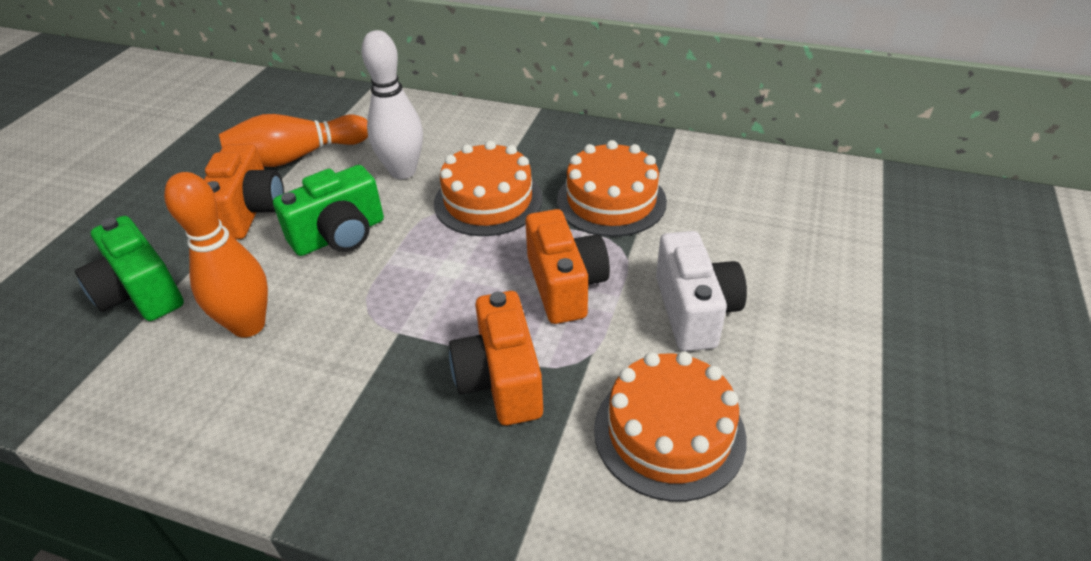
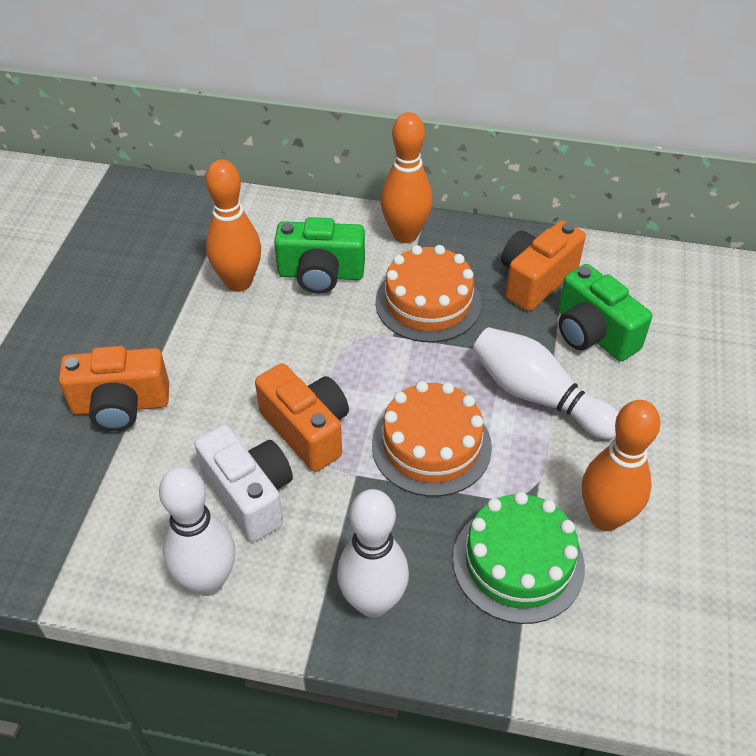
green cake: 0 -> 1
orange bowling pin: 2 -> 3
orange cake: 3 -> 2
white bowling pin: 1 -> 3

